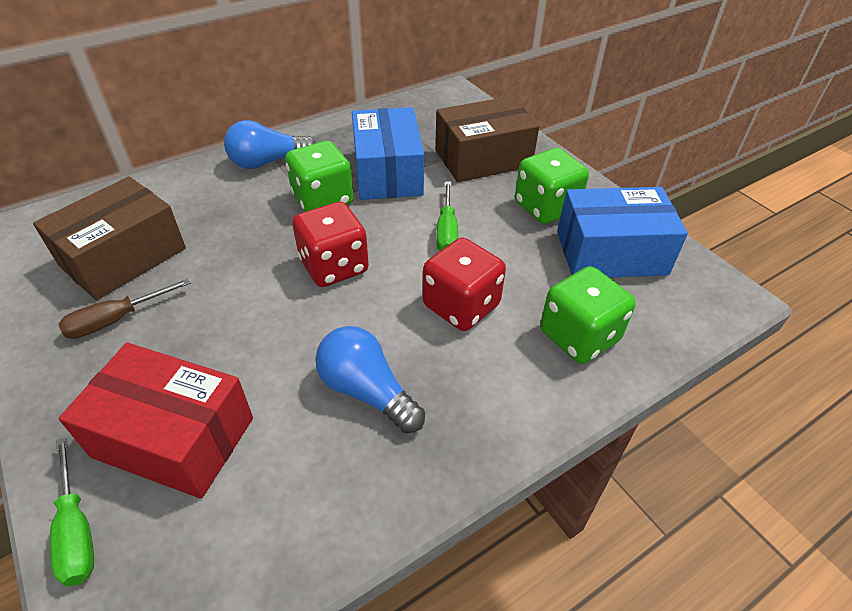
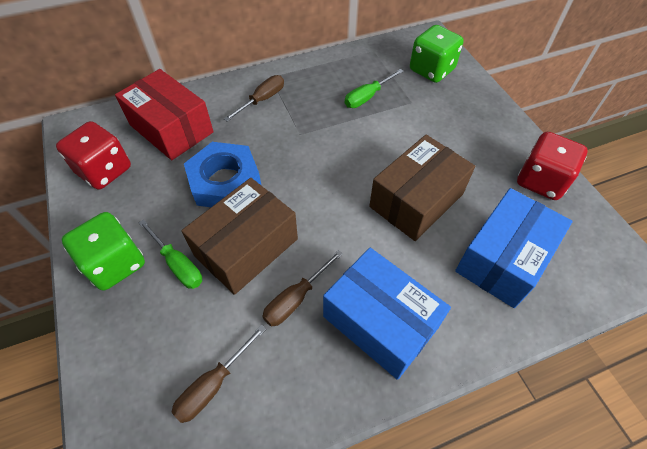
blue light bulb: 2 -> 0
blue nut: 0 -> 1
brown screwdriver: 1 -> 3
green dice: 3 -> 2

